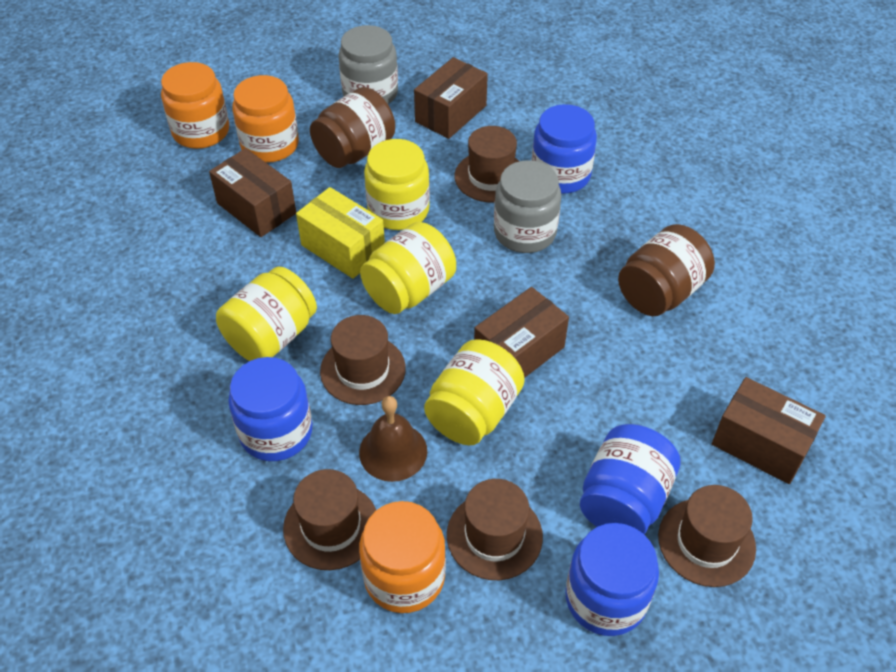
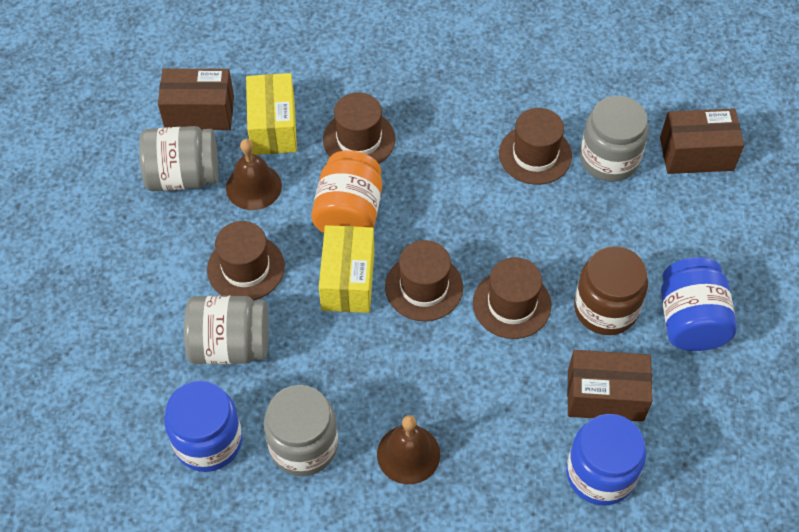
blue jar: 4 -> 3
brown bell: 1 -> 2
brown box: 4 -> 3
brown jar: 2 -> 1
grey jar: 2 -> 4
orange jar: 3 -> 1
yellow box: 1 -> 2
yellow jar: 4 -> 0

